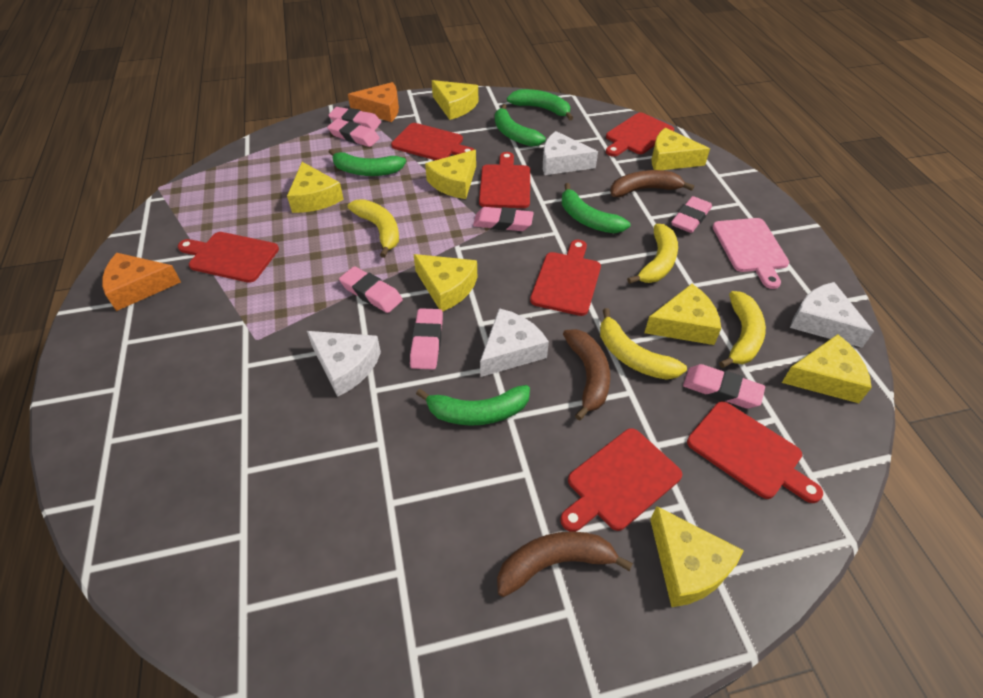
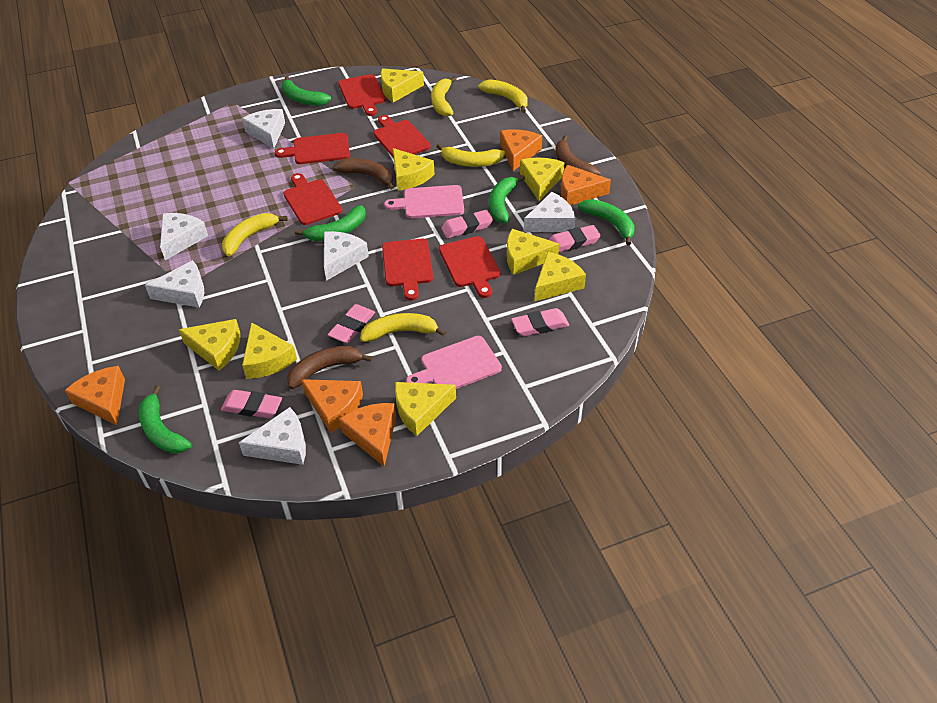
orange cheese: 2 -> 5
pink cutting board: 1 -> 2
pink eraser: 7 -> 5
red cutting board: 7 -> 6
white cheese: 4 -> 6
yellow banana: 4 -> 5

